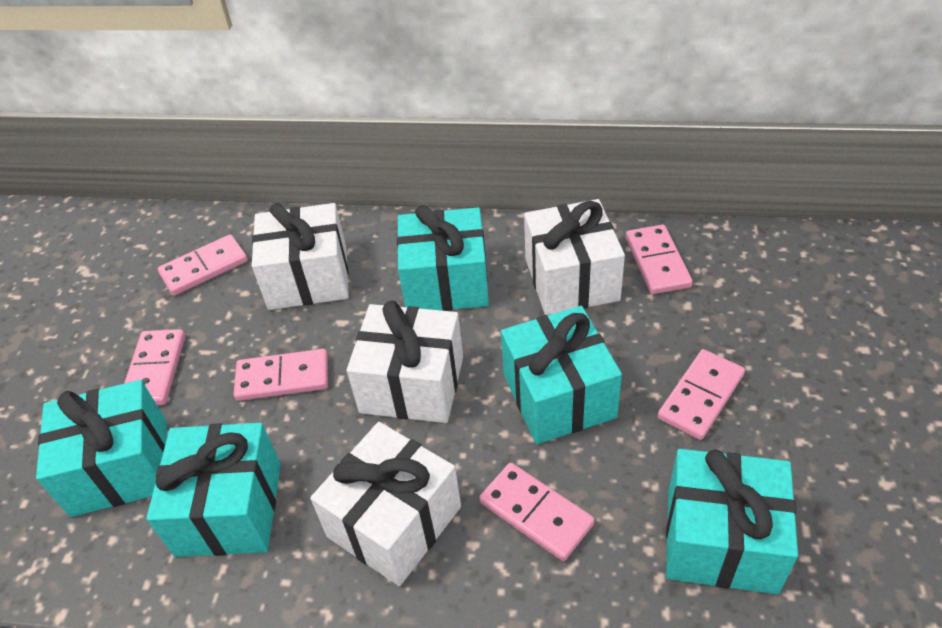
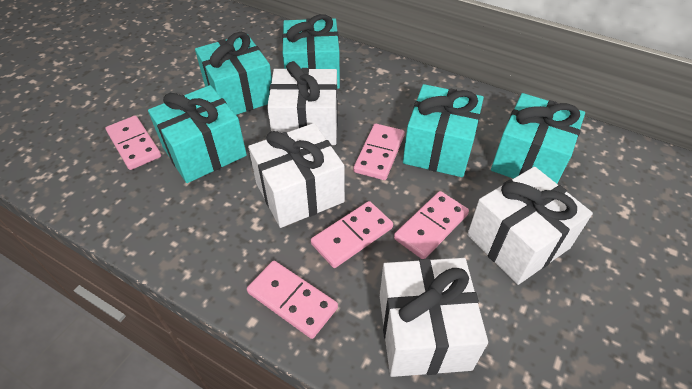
pink domino: 6 -> 5

